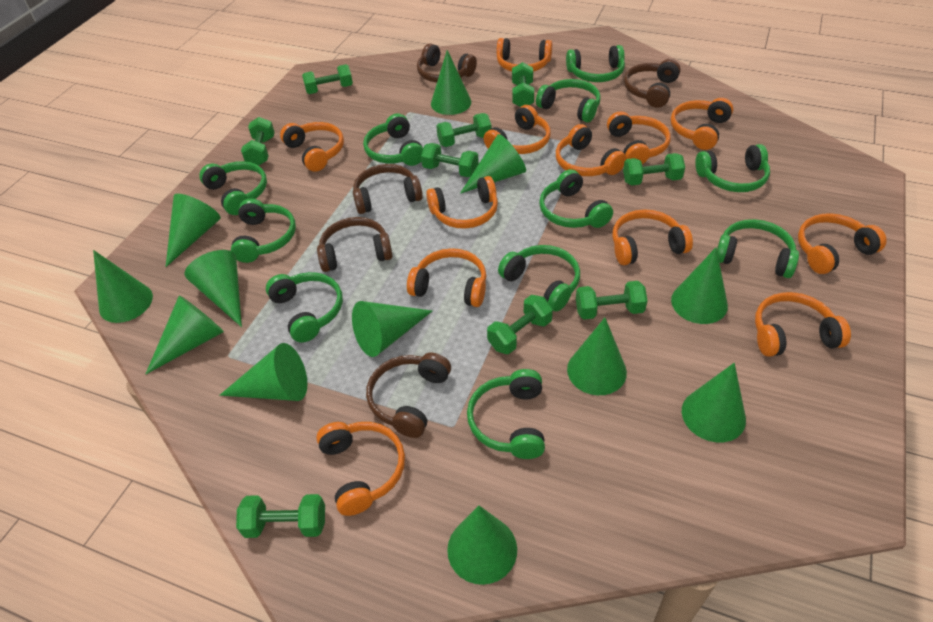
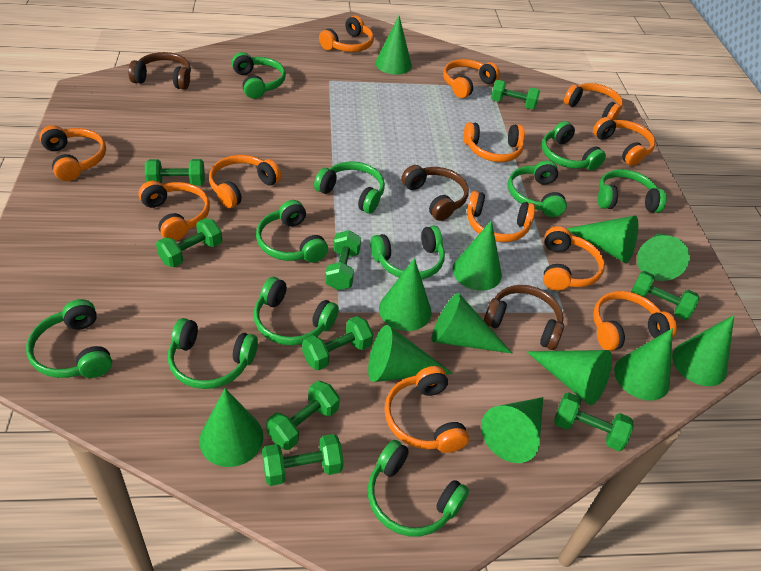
brown headphones: 5 -> 3

